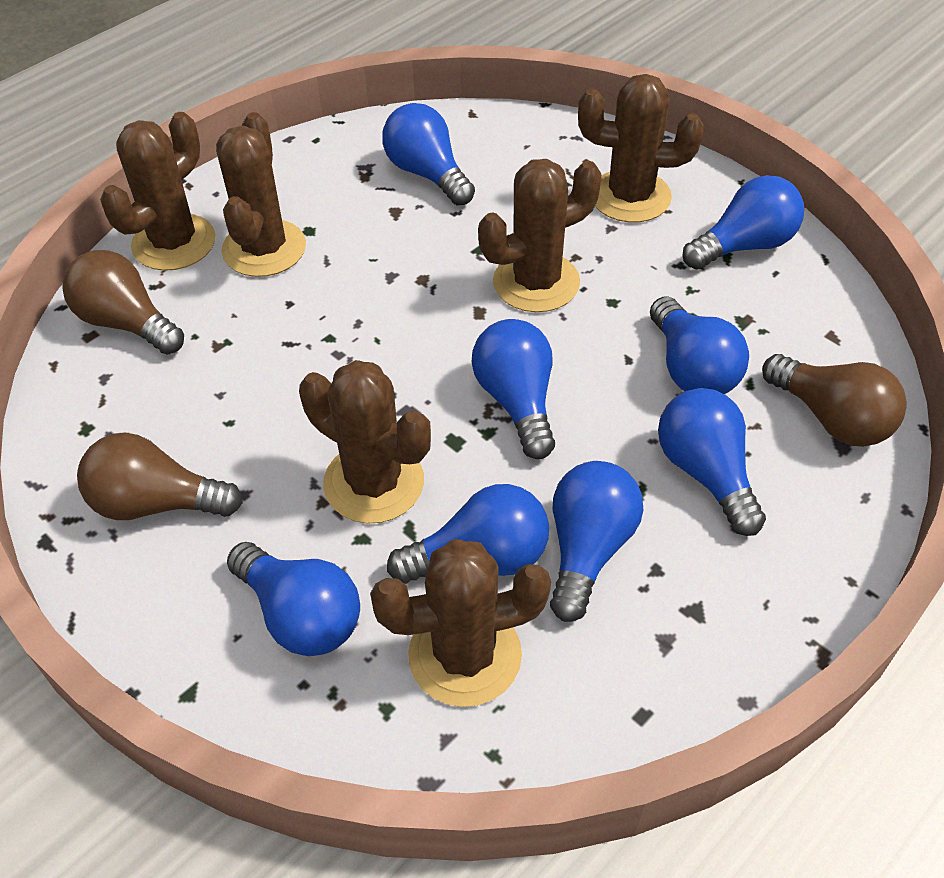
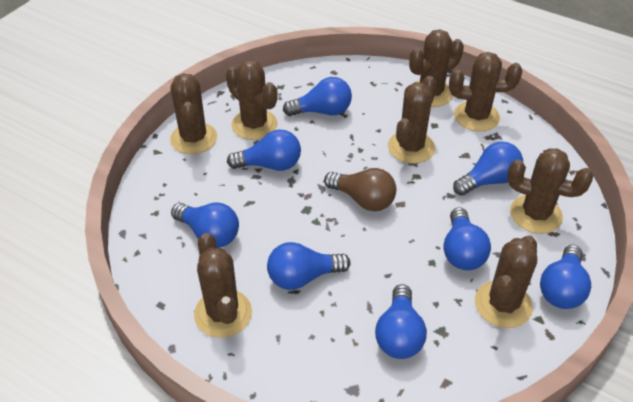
brown cactus: 6 -> 8
brown light bulb: 3 -> 1

